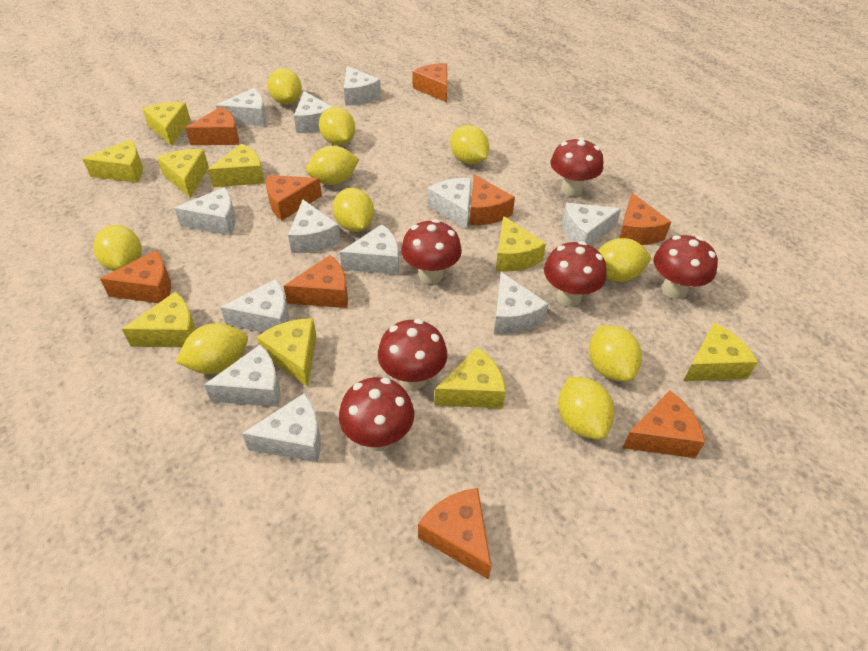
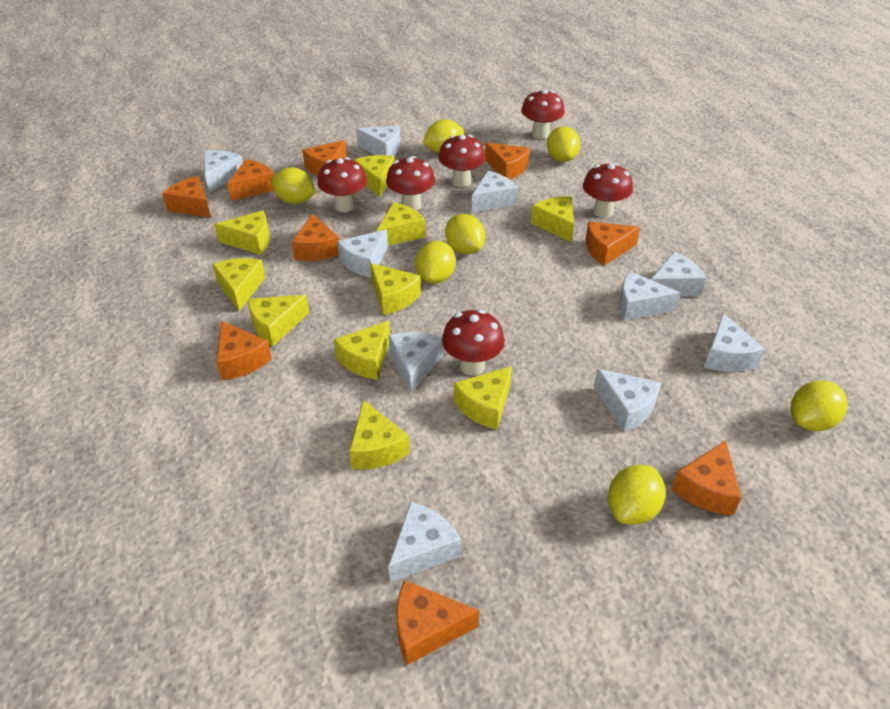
white cheese: 12 -> 10
yellow cheese: 9 -> 10
yellow lemon: 10 -> 7

